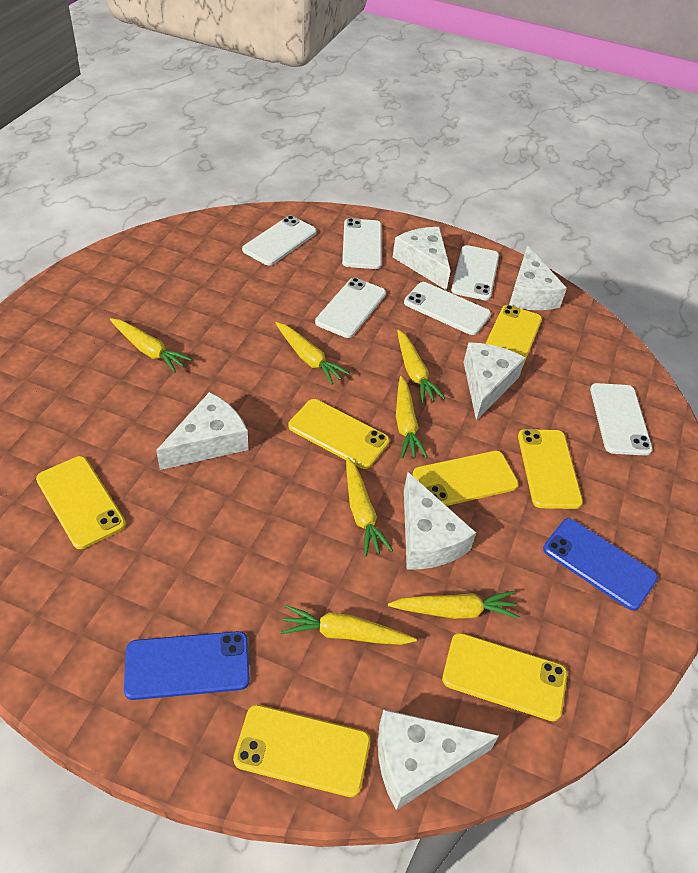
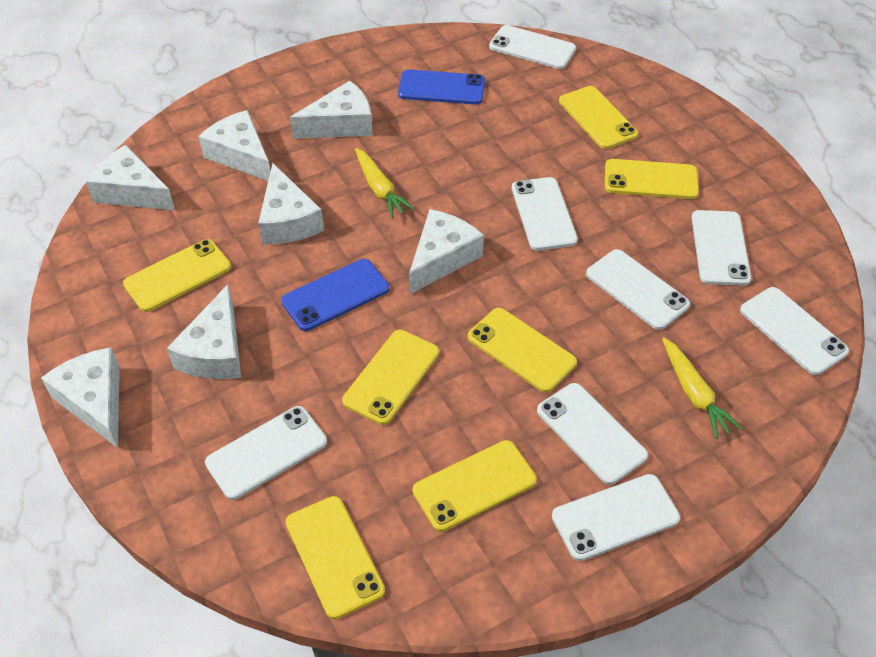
white cheese: 6 -> 7
white phone: 6 -> 8
yellow carrot: 7 -> 2

